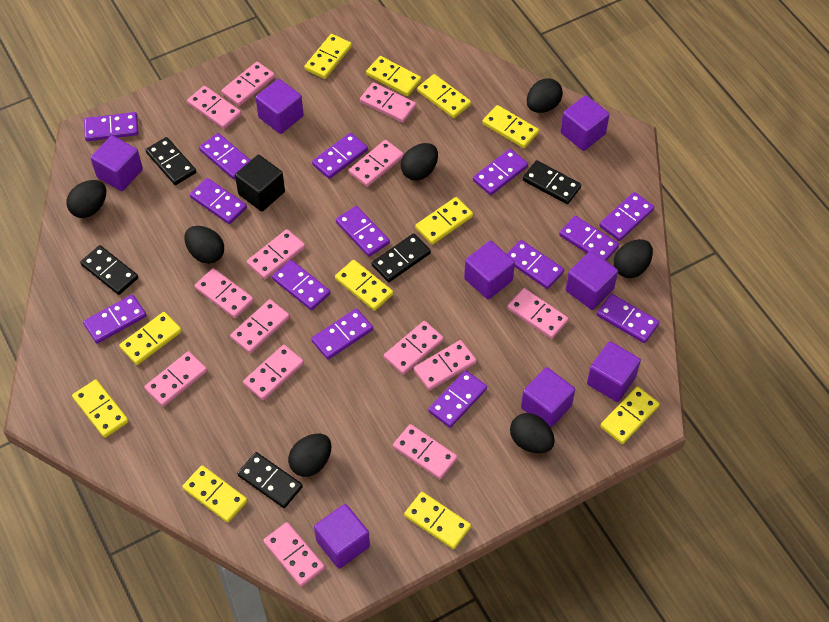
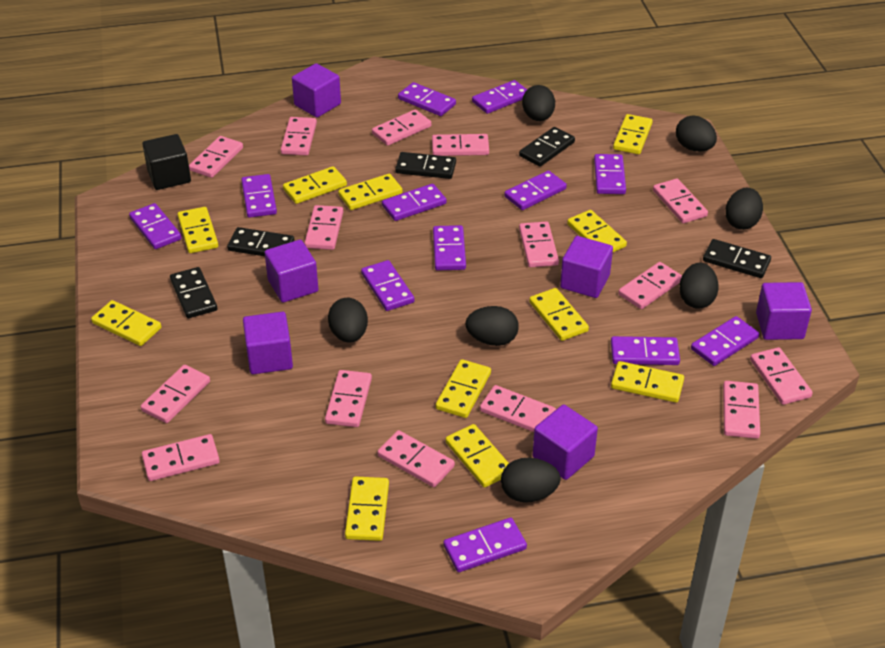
pink domino: 14 -> 15
purple cube: 8 -> 6
purple domino: 14 -> 12

